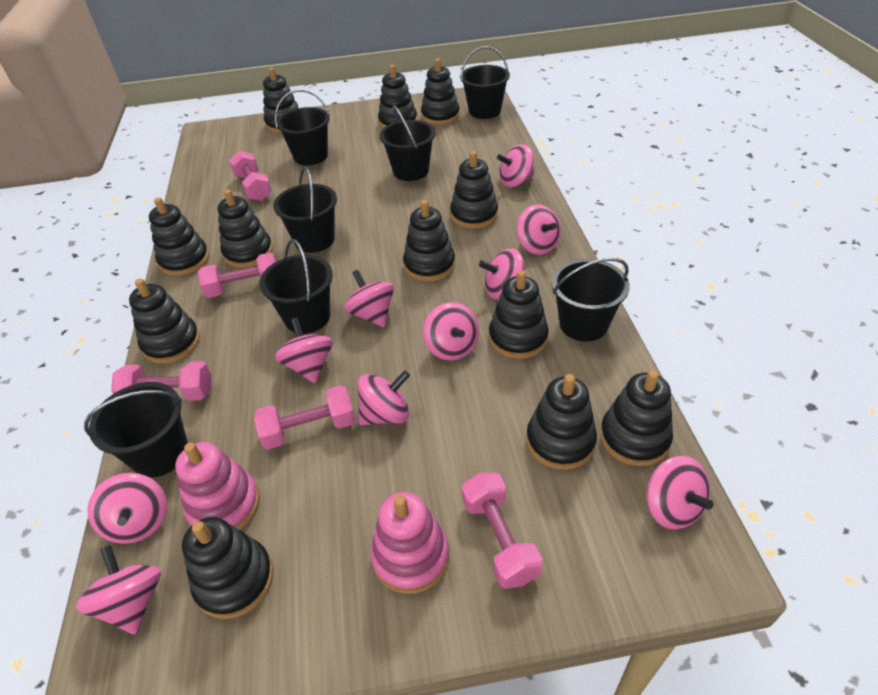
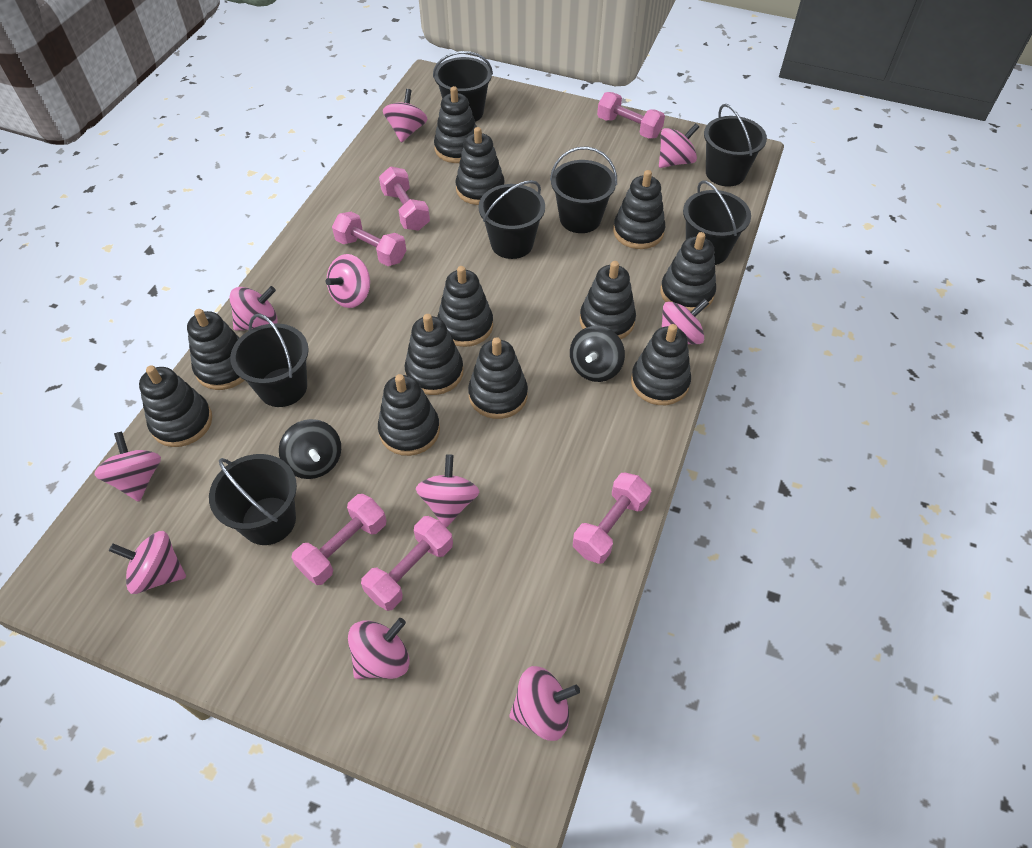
black spinning top: 0 -> 2
pink dumbbell: 5 -> 6
pink stacking toy: 2 -> 0

